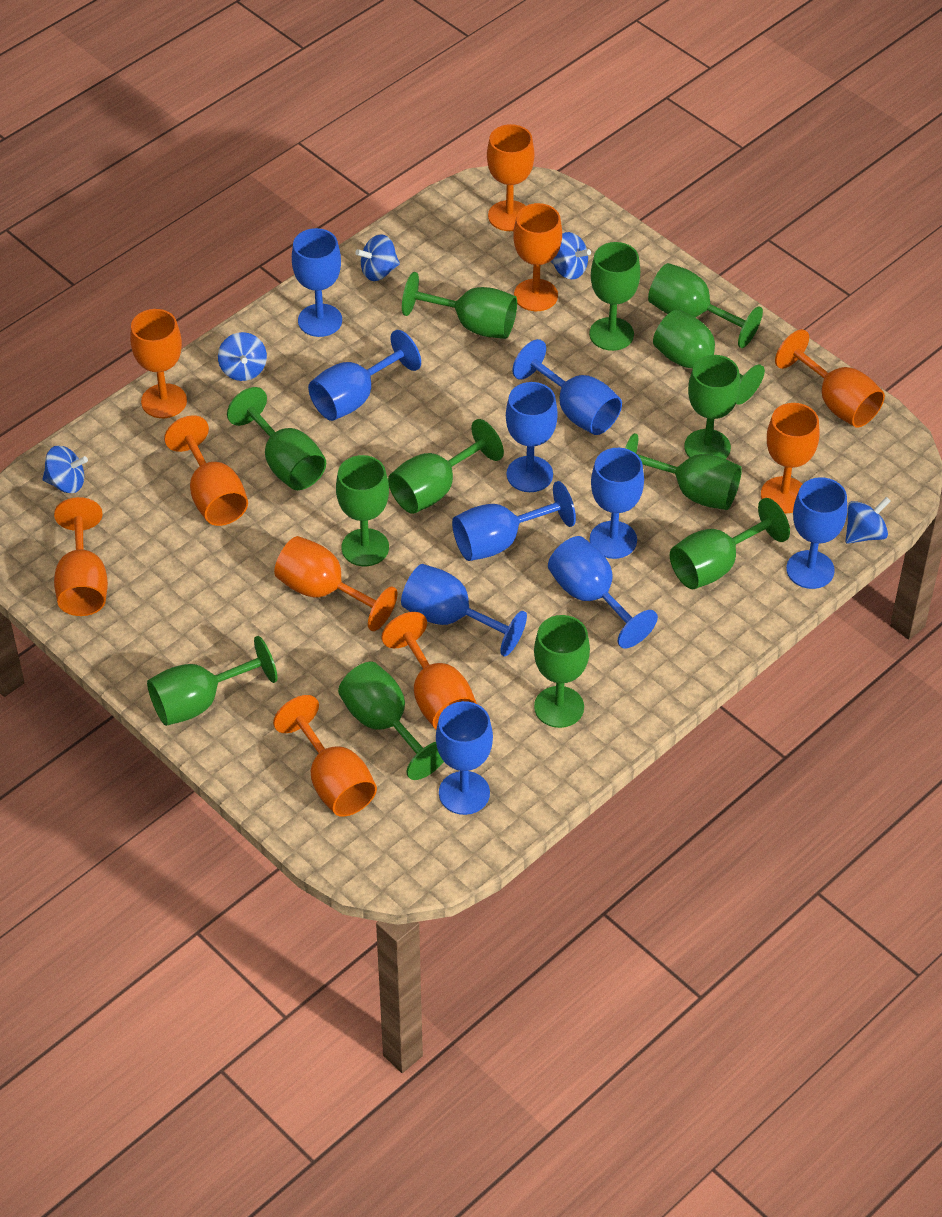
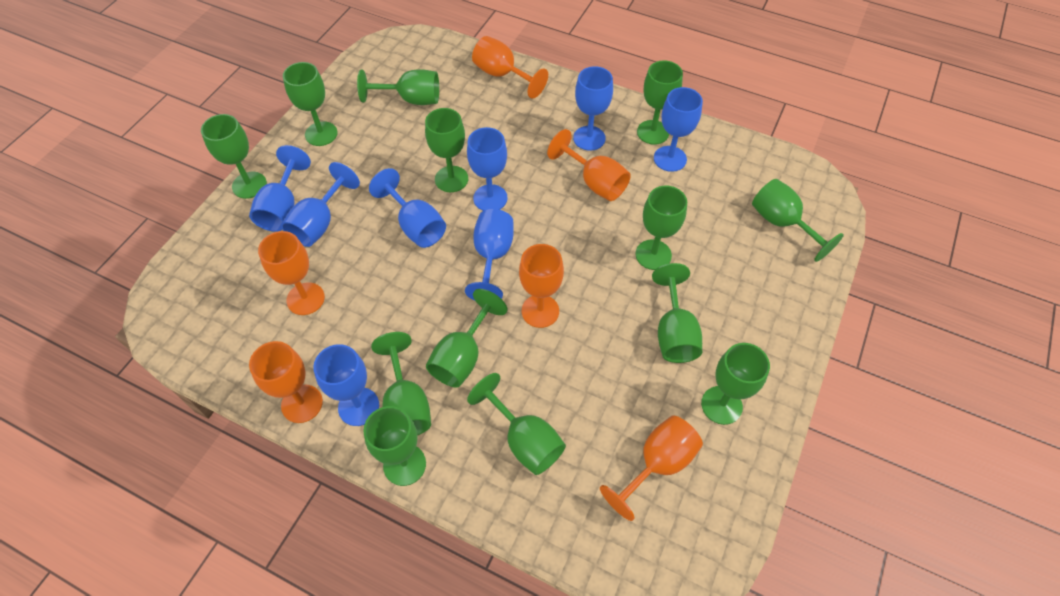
blue goblet: 10 -> 8
blue spinning top: 5 -> 0
orange goblet: 10 -> 6

